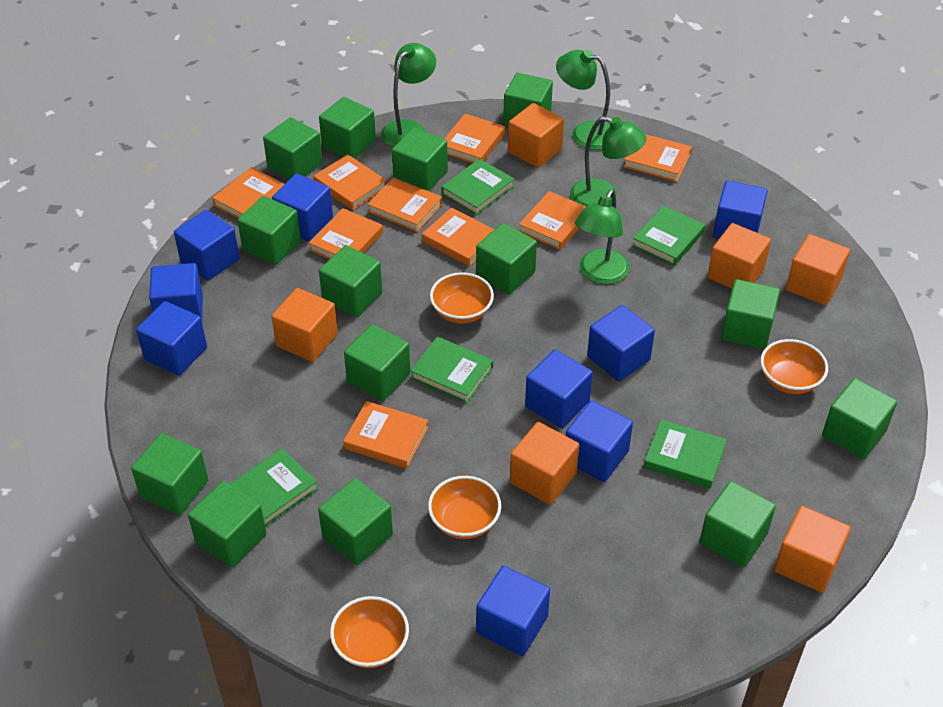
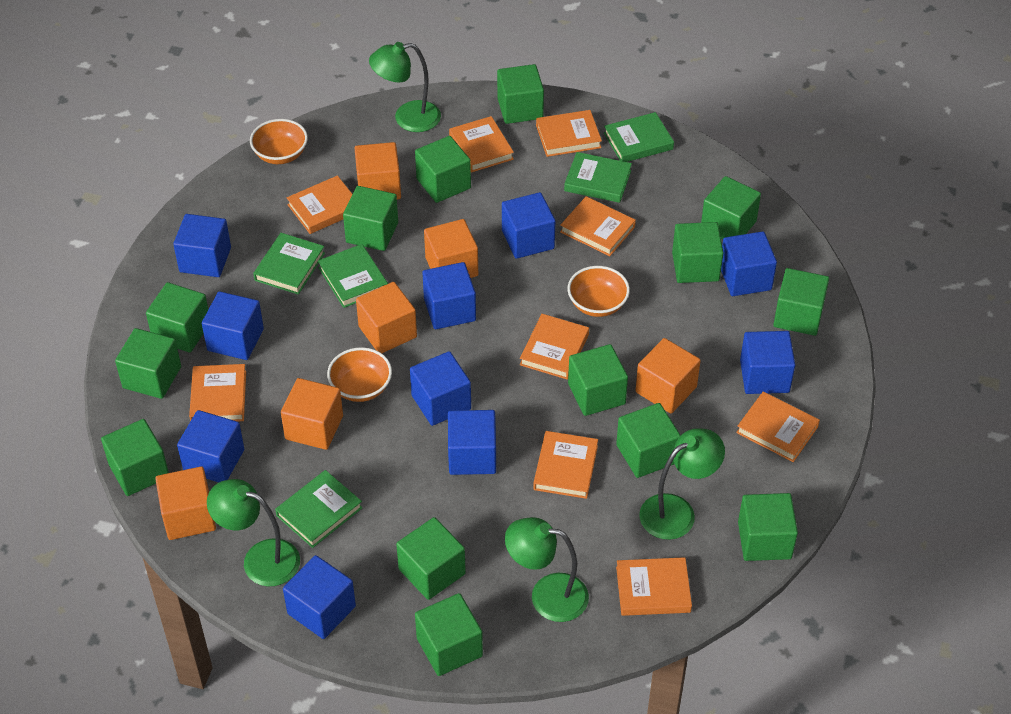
blue cube: 9 -> 10
orange bowl: 4 -> 3

